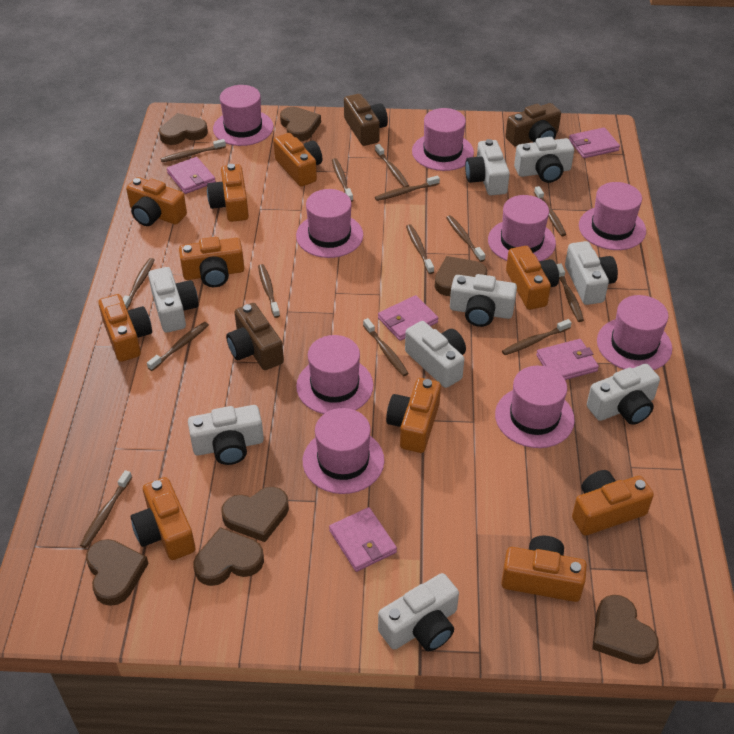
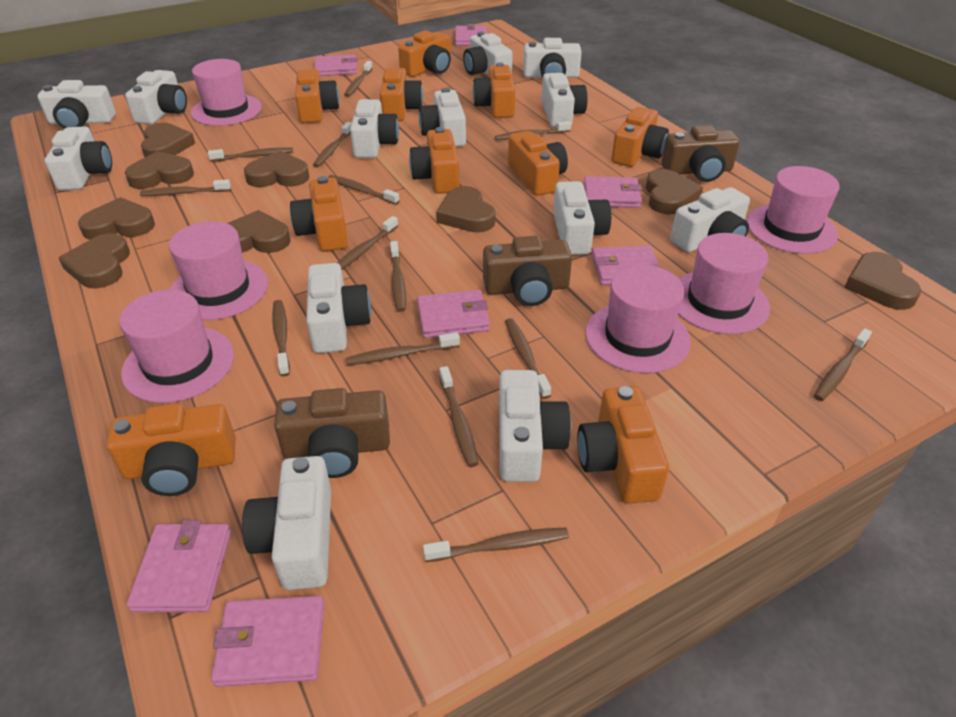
brown heart: 7 -> 9
pink hat: 9 -> 6
pink wallet: 5 -> 7
white camera: 9 -> 13

